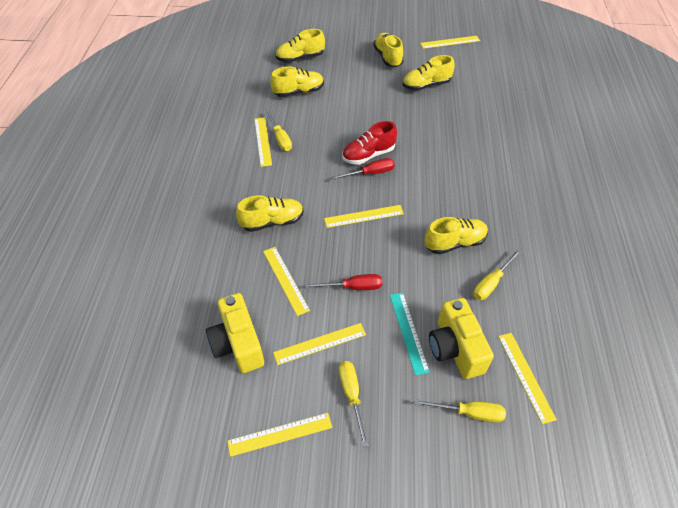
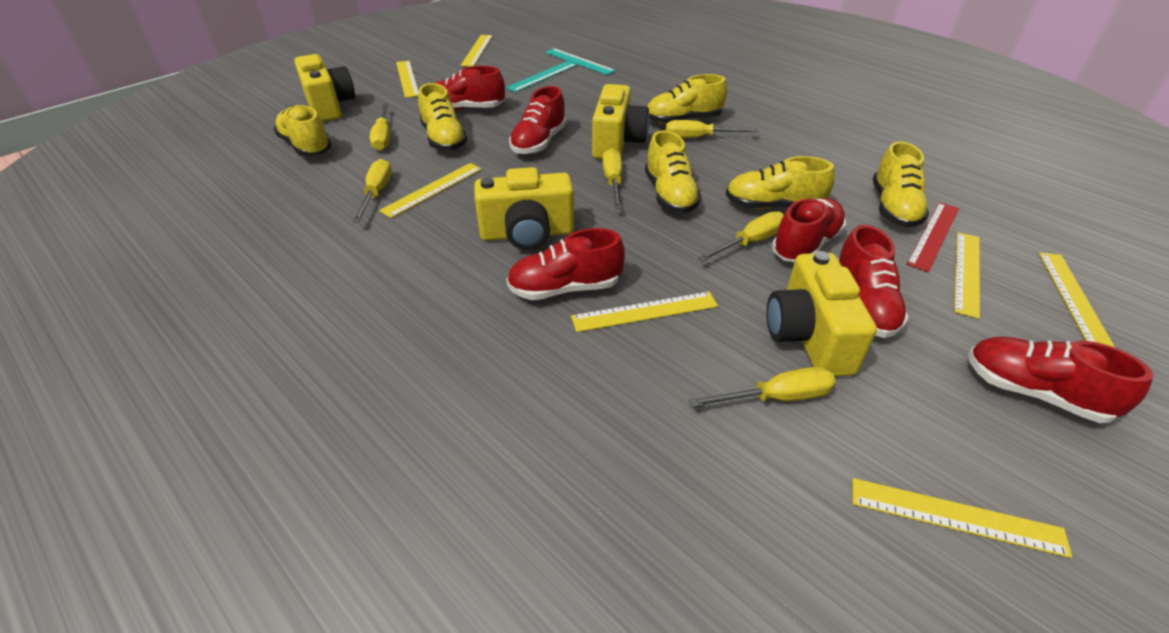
red ruler: 0 -> 1
red screwdriver: 2 -> 0
red shoe: 1 -> 6
turquoise ruler: 1 -> 2
yellow camera: 2 -> 4
yellow screwdriver: 4 -> 6

